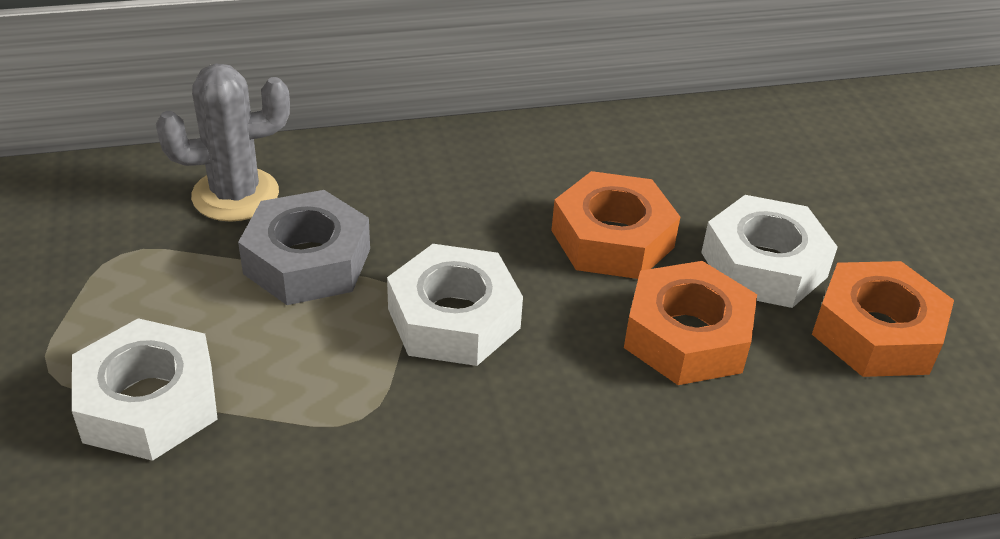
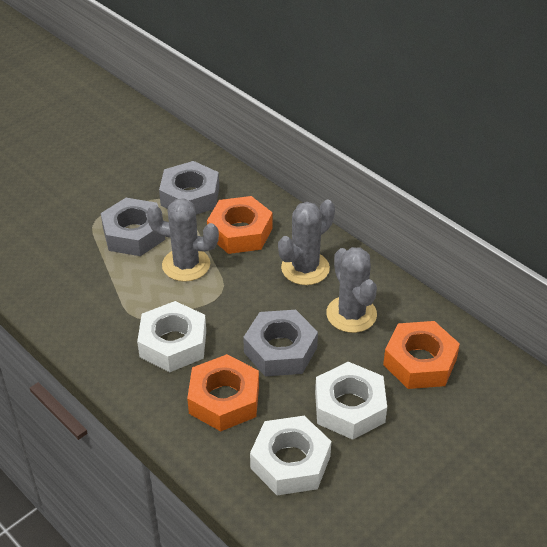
grey cactus: 1 -> 3
grey nut: 1 -> 3

